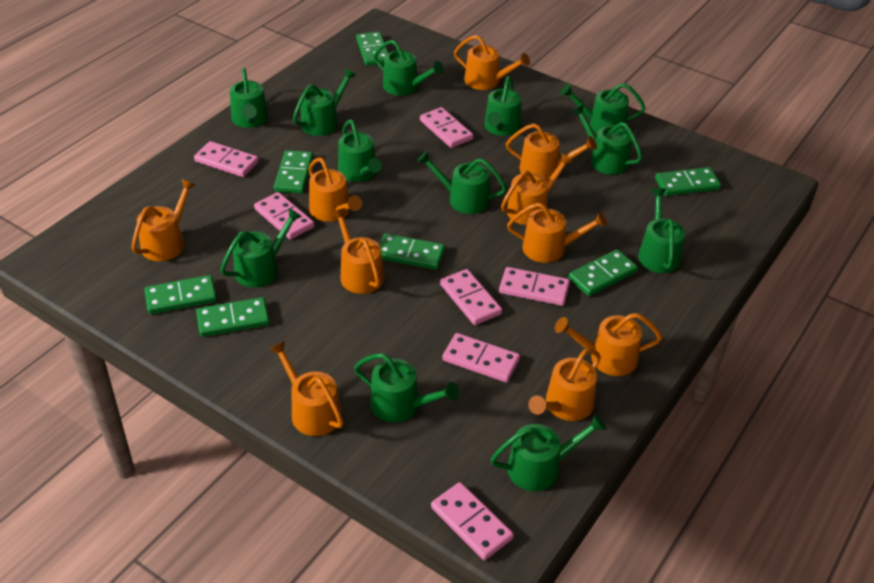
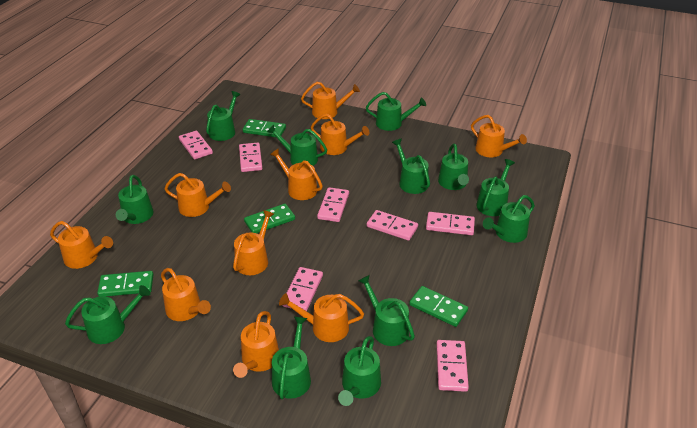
green domino: 7 -> 4

